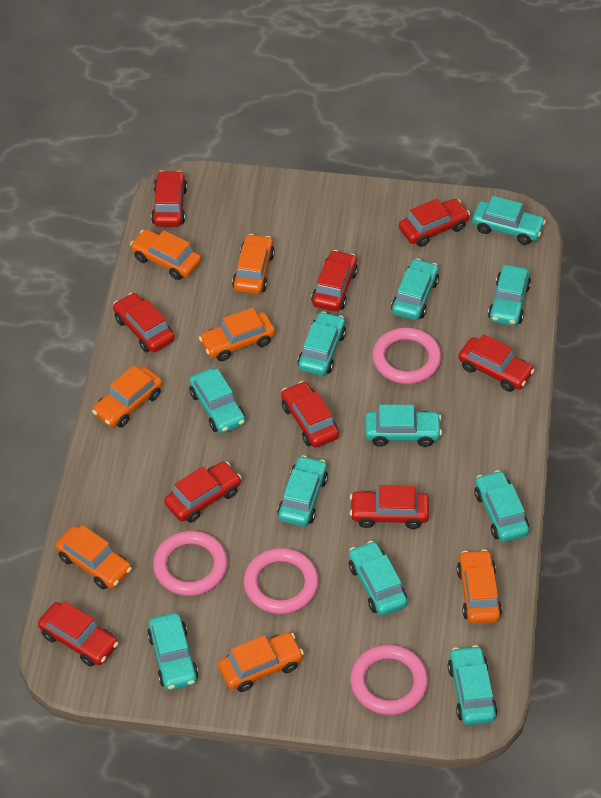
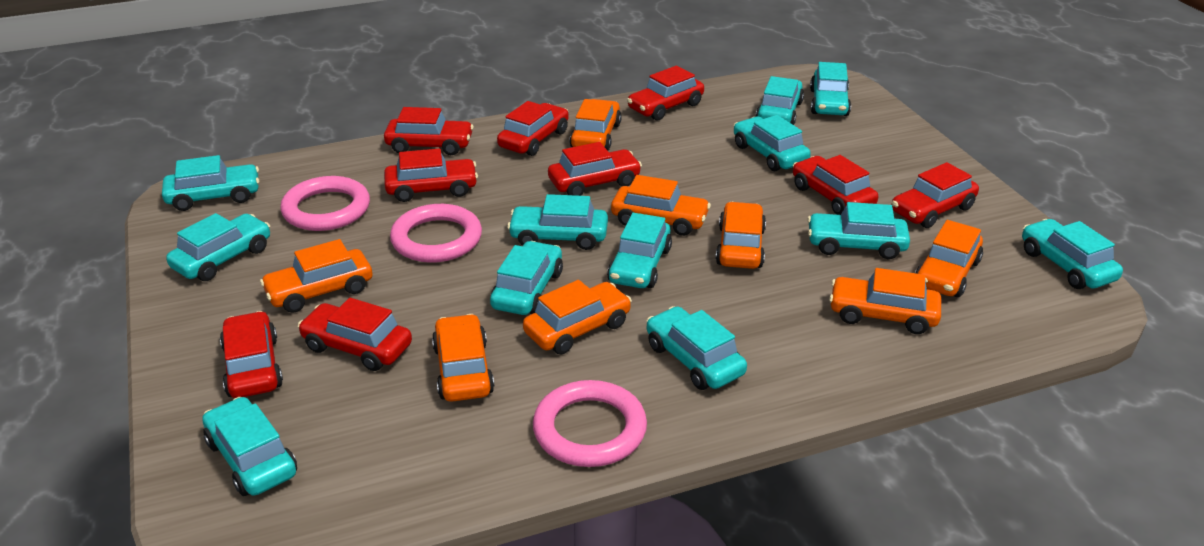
orange car: 7 -> 8
pink ring: 4 -> 3
turquoise car: 11 -> 12

